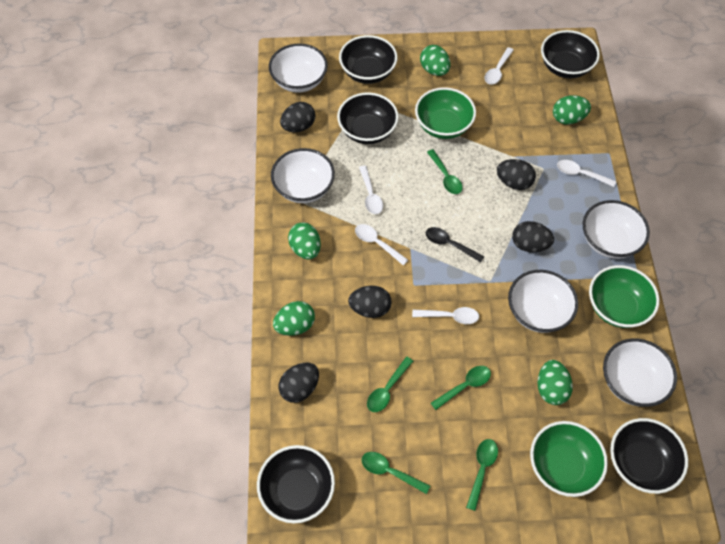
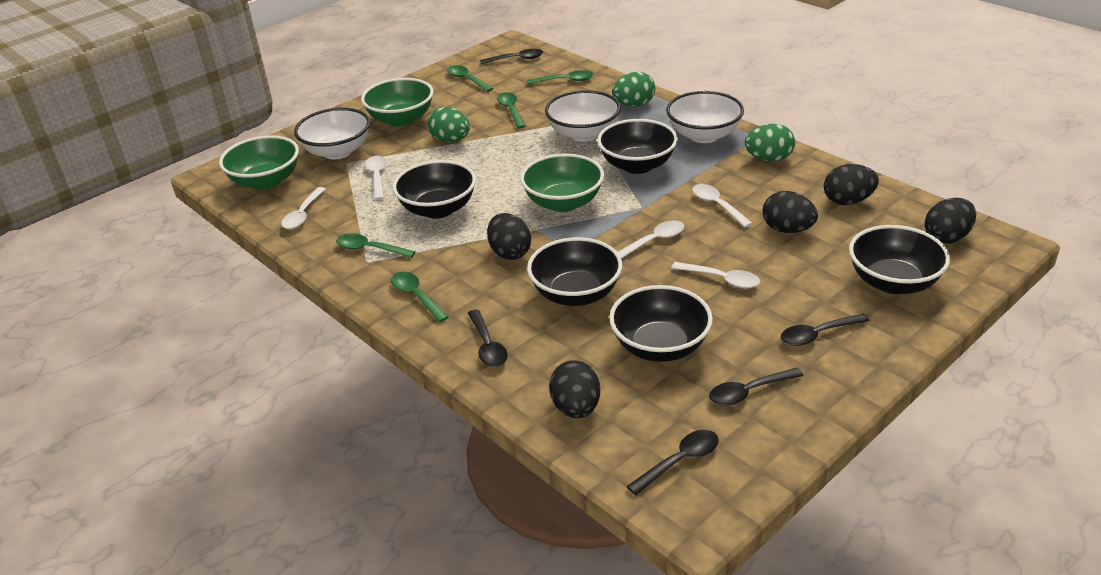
black spoon: 1 -> 5
green egg: 5 -> 3
white bowl: 5 -> 3

